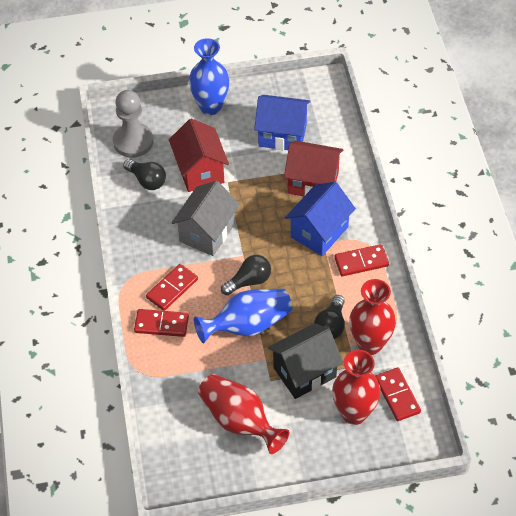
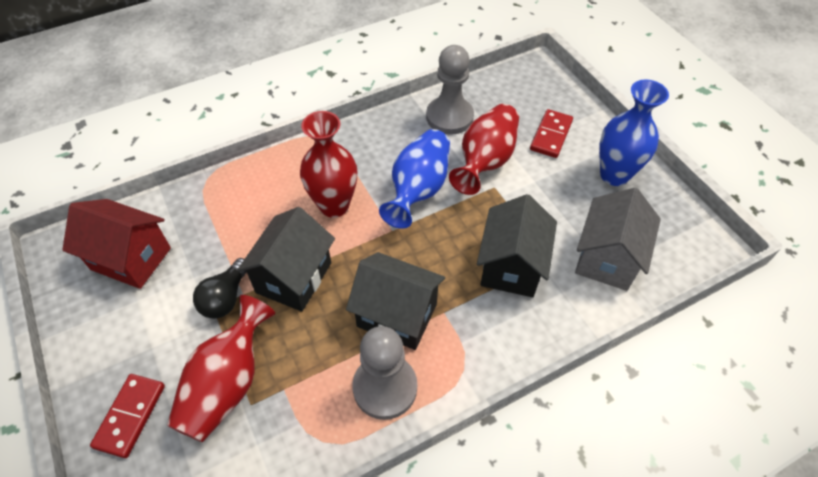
black house: 1 -> 3
black light bulb: 3 -> 1
blue house: 2 -> 0
grey pawn: 1 -> 2
red domino: 4 -> 2
red house: 2 -> 1

